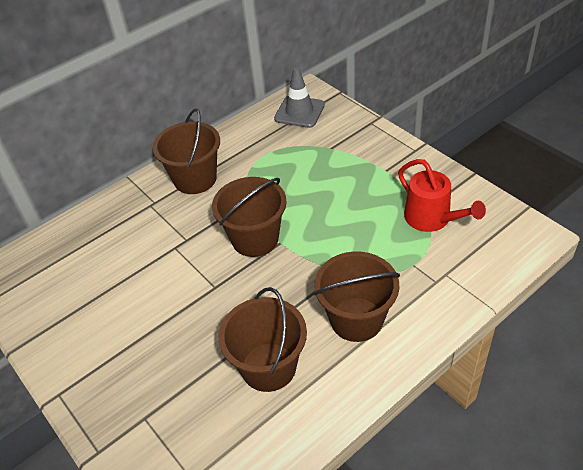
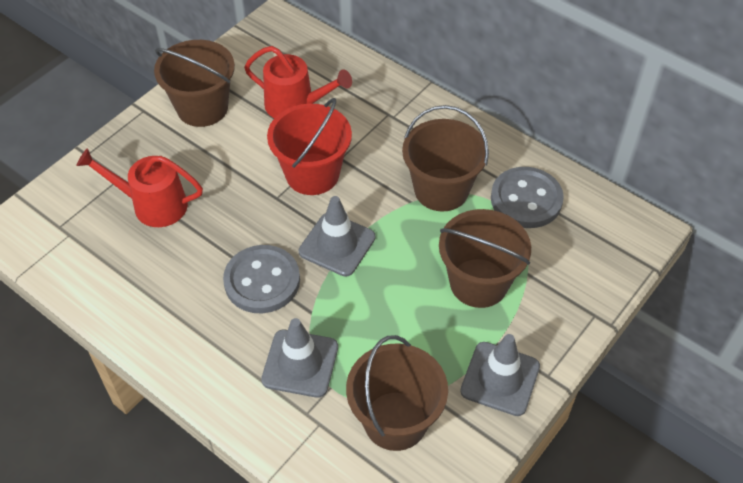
grey button: 0 -> 2
grey traffic cone: 1 -> 3
red bucket: 0 -> 1
red watering can: 1 -> 2

